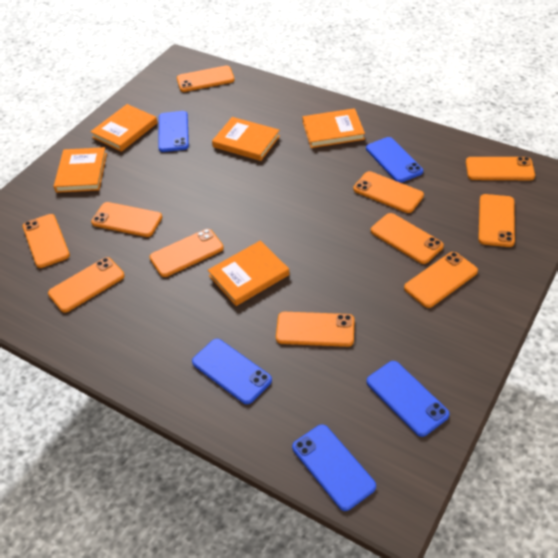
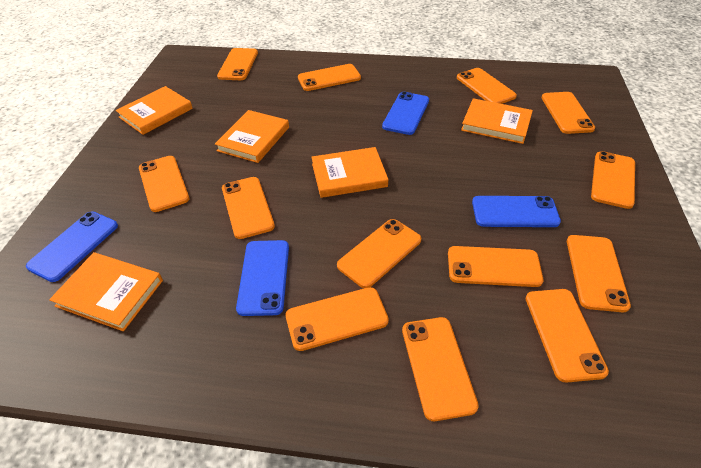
blue phone: 5 -> 4
orange phone: 11 -> 13

